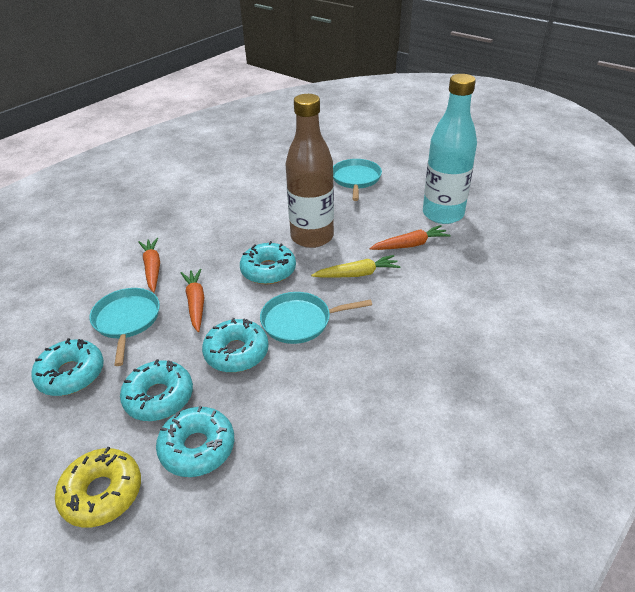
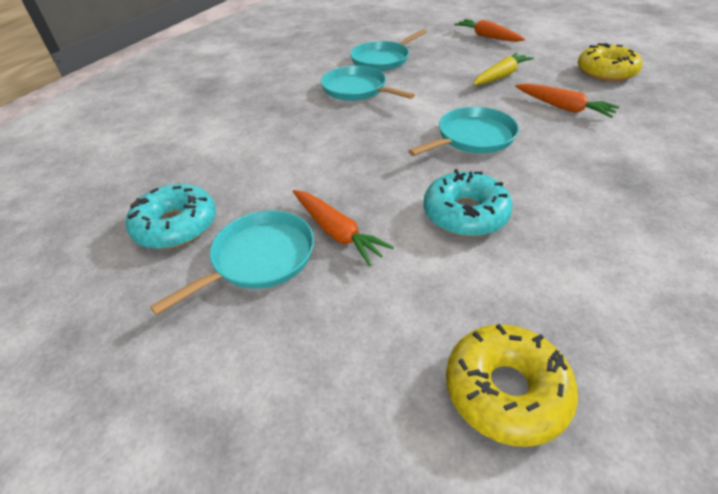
brown bottle: 1 -> 0
turquoise bottle: 1 -> 0
turquoise donut: 5 -> 2
turquoise pan: 3 -> 4
yellow donut: 1 -> 2

